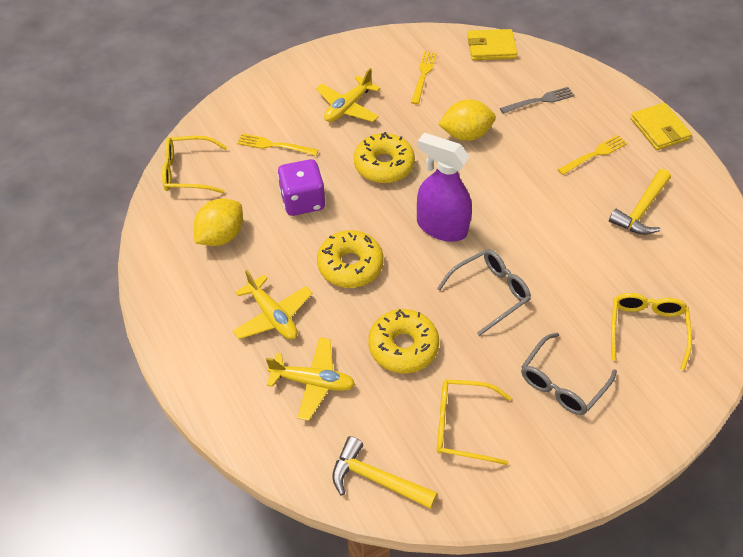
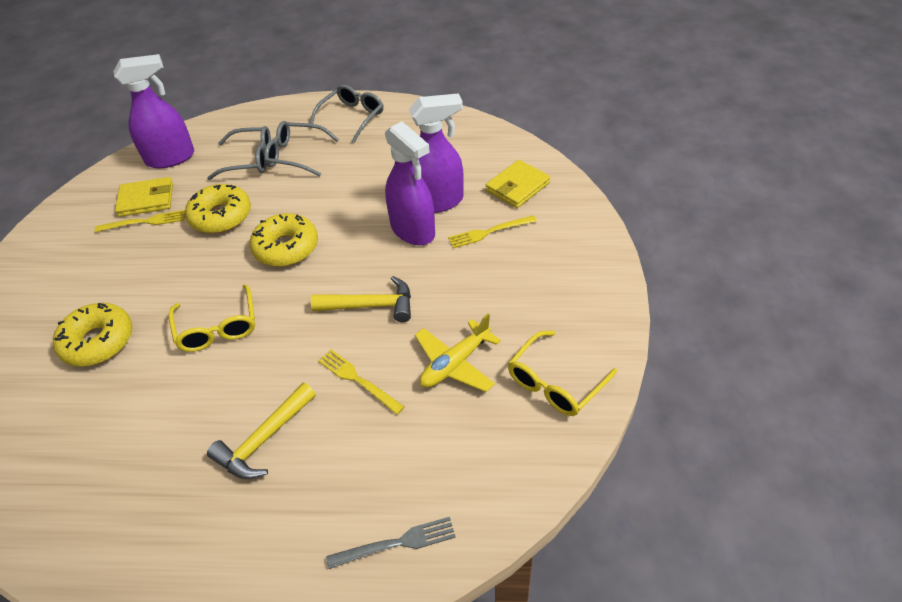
grey glasses: 2 -> 3
purple dice: 1 -> 0
purple spray bottle: 1 -> 3
yellow glasses: 3 -> 2
yellow lemon: 2 -> 0
yellow plane: 3 -> 1

